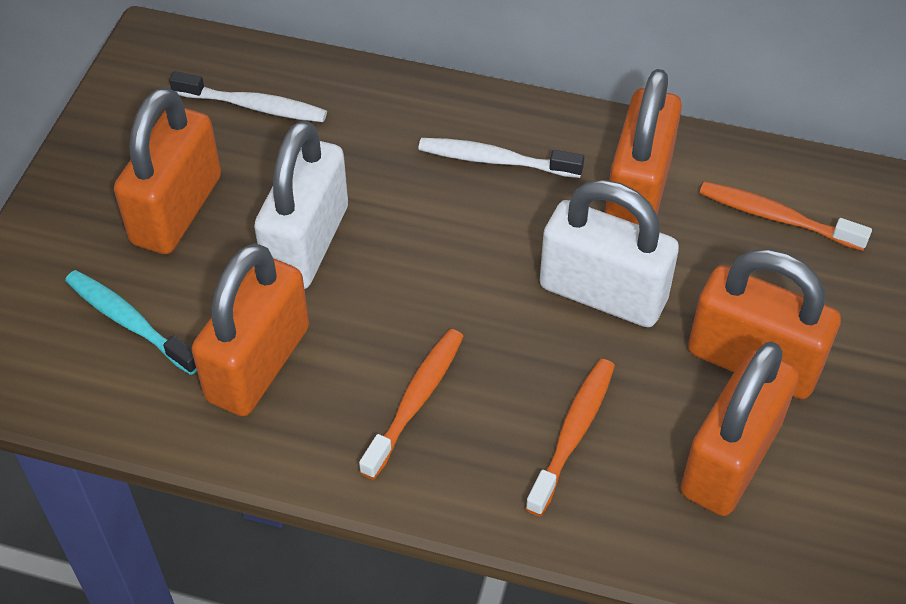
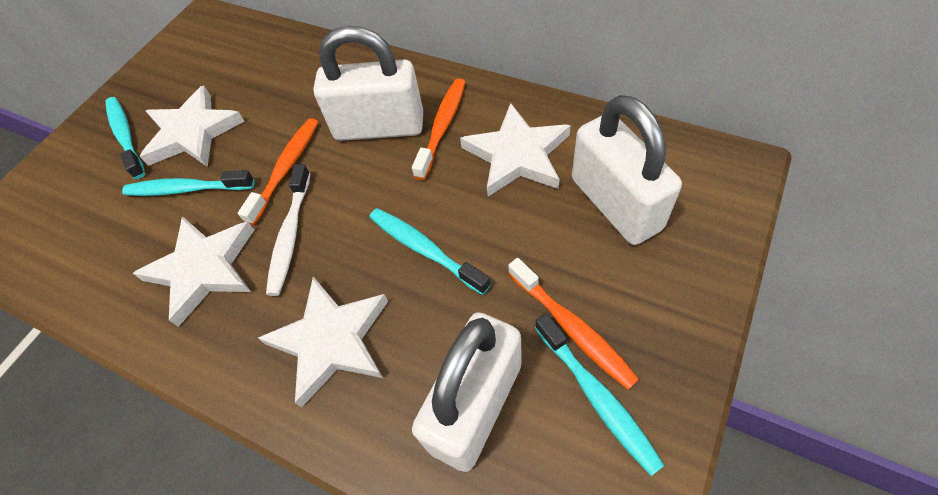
orange padlock: 5 -> 0
turquoise toothbrush: 1 -> 4
white padlock: 2 -> 3
white star: 0 -> 4
white toothbrush: 2 -> 1

